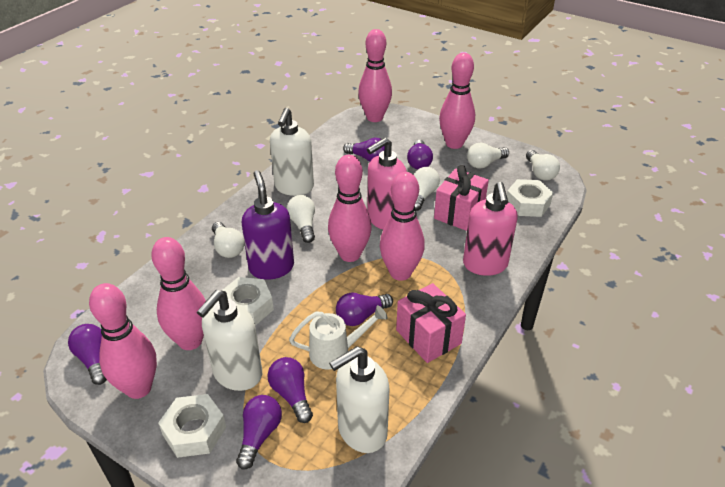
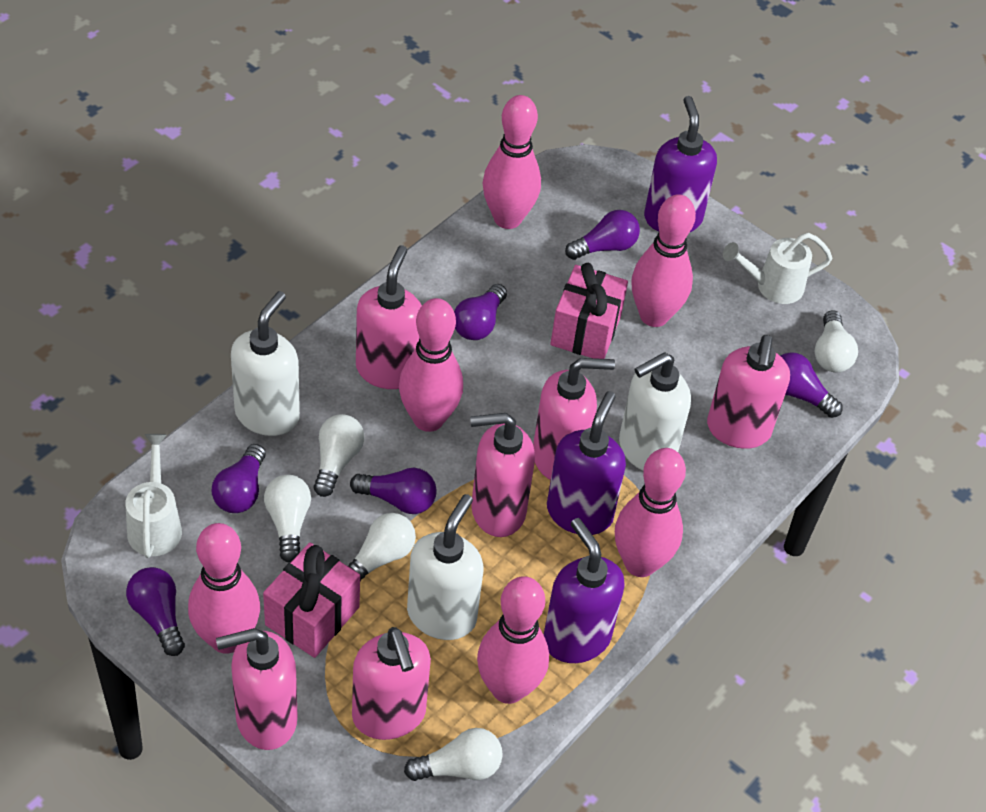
pink soap dispenser: 2 -> 6
purple soap dispenser: 1 -> 3
white nut: 3 -> 0
white watering can: 1 -> 2

